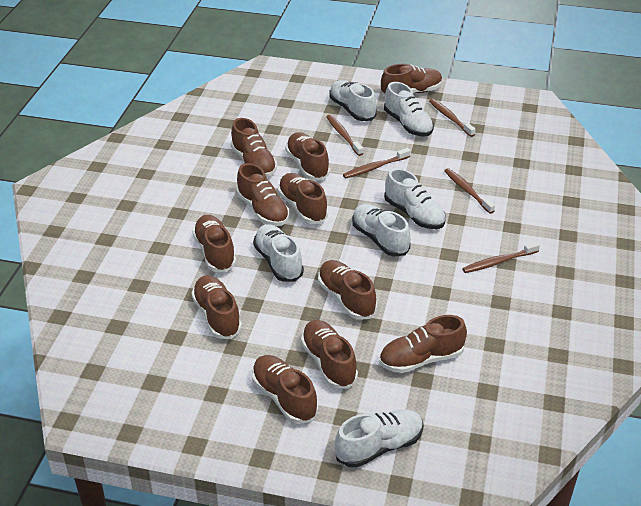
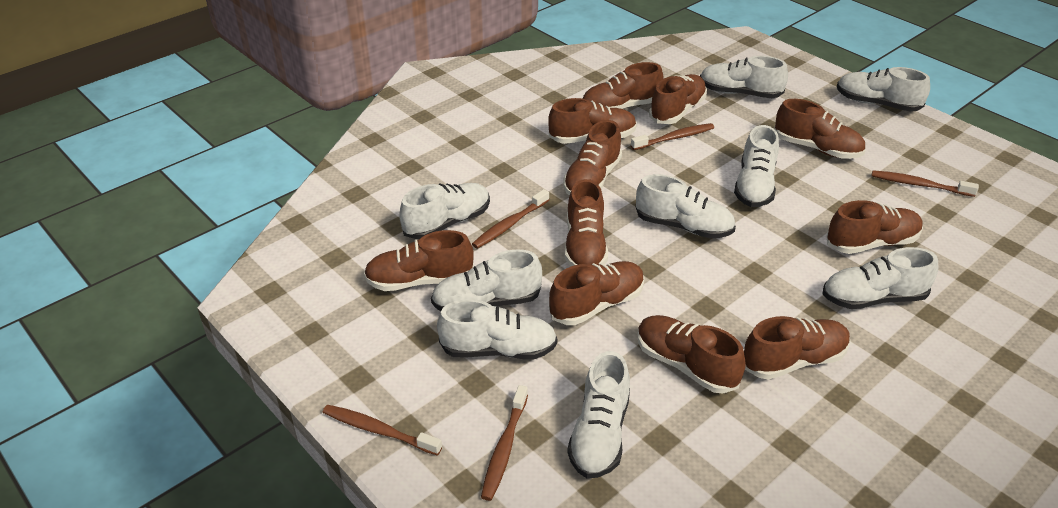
white shoe: 6 -> 9

